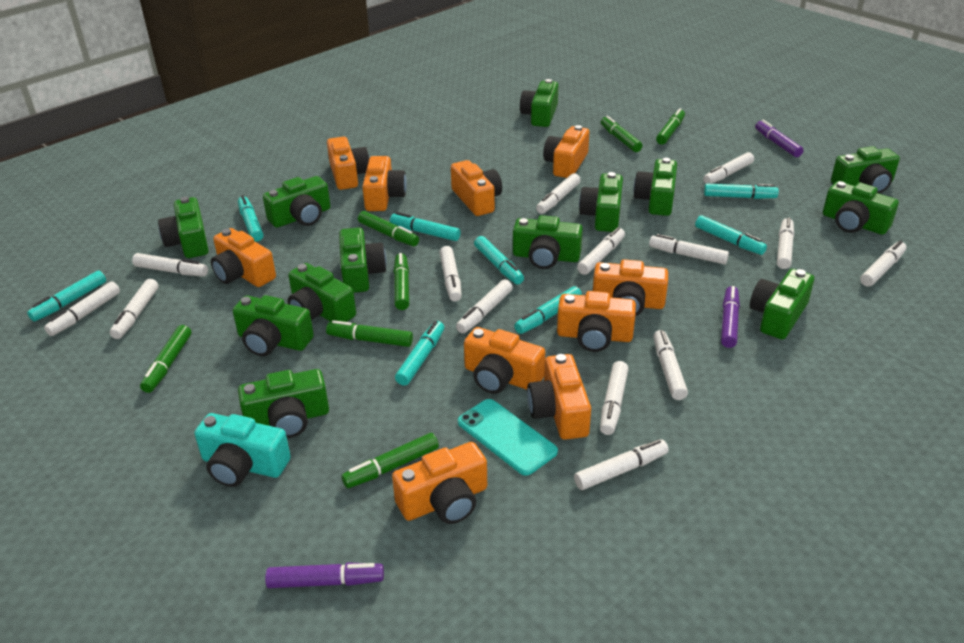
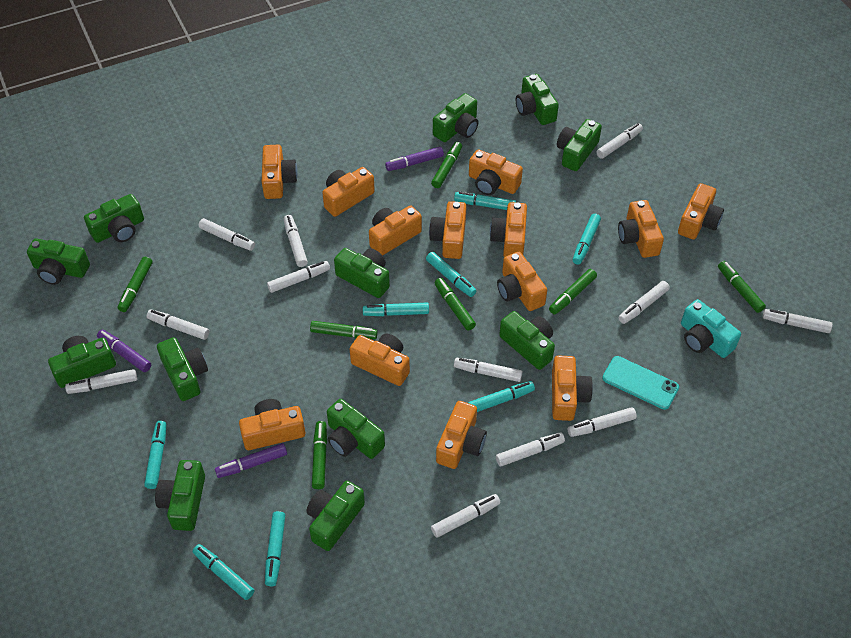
green camera: 13 -> 12
orange camera: 10 -> 13
white marker: 14 -> 12

